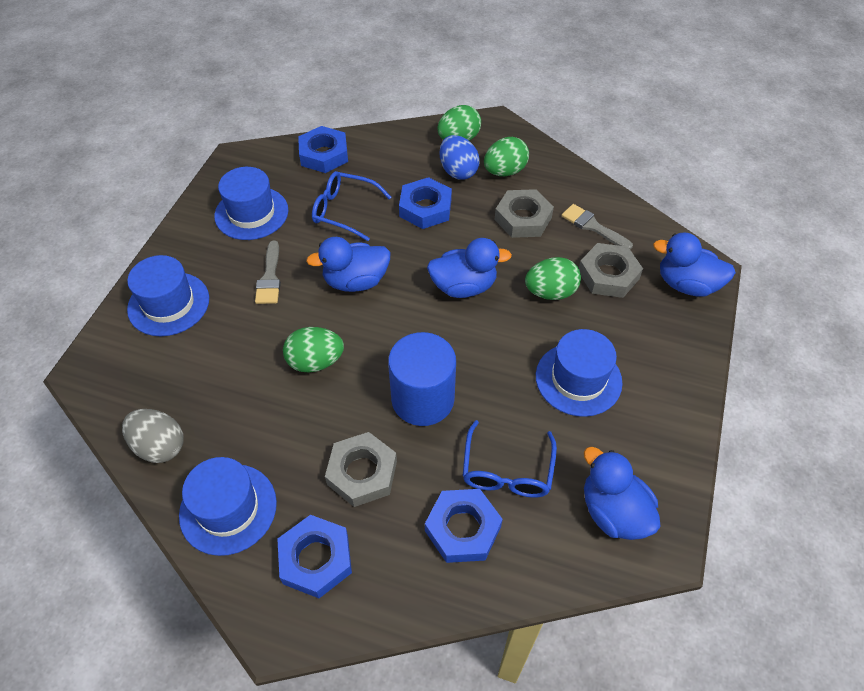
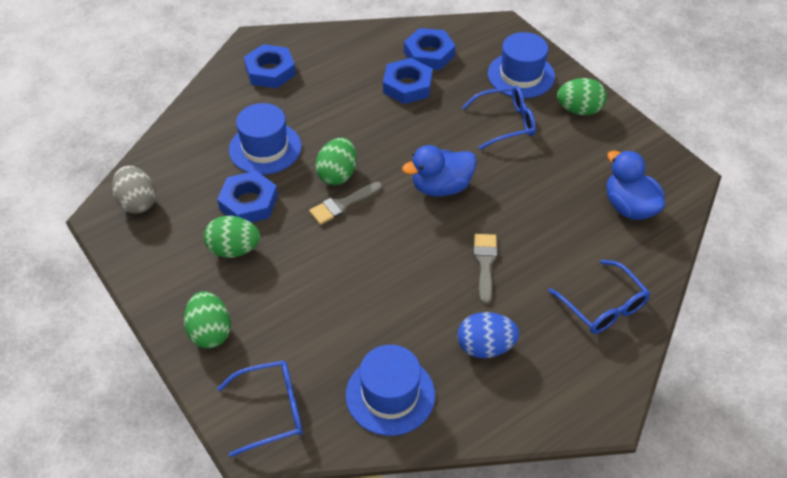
blue cylinder: 1 -> 0
blue duck: 4 -> 2
blue glasses: 2 -> 3
blue hat: 4 -> 3
grey nut: 3 -> 0

